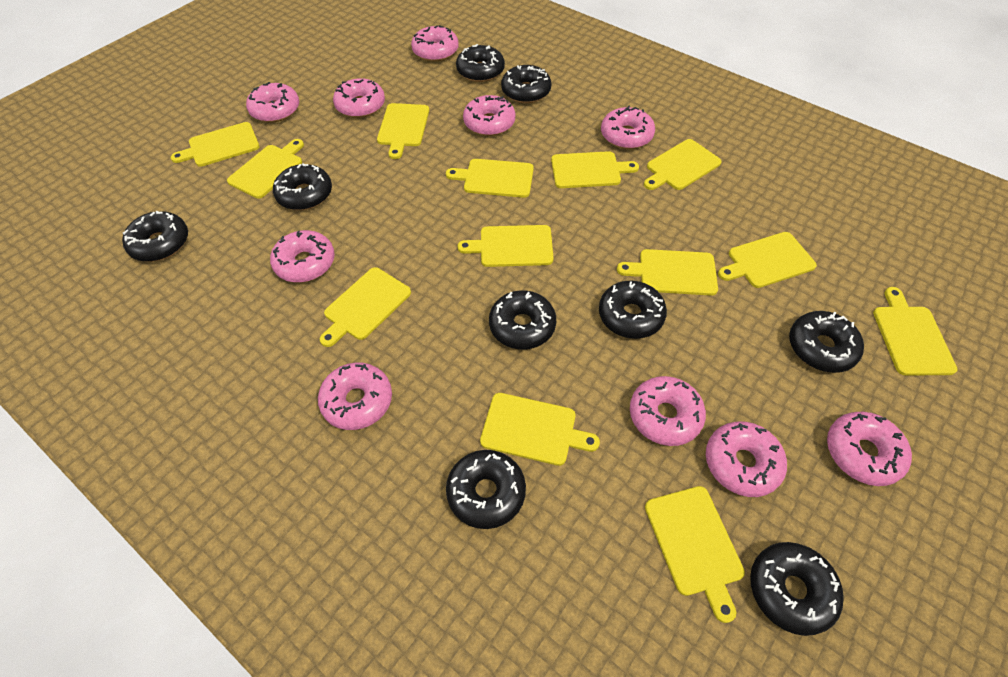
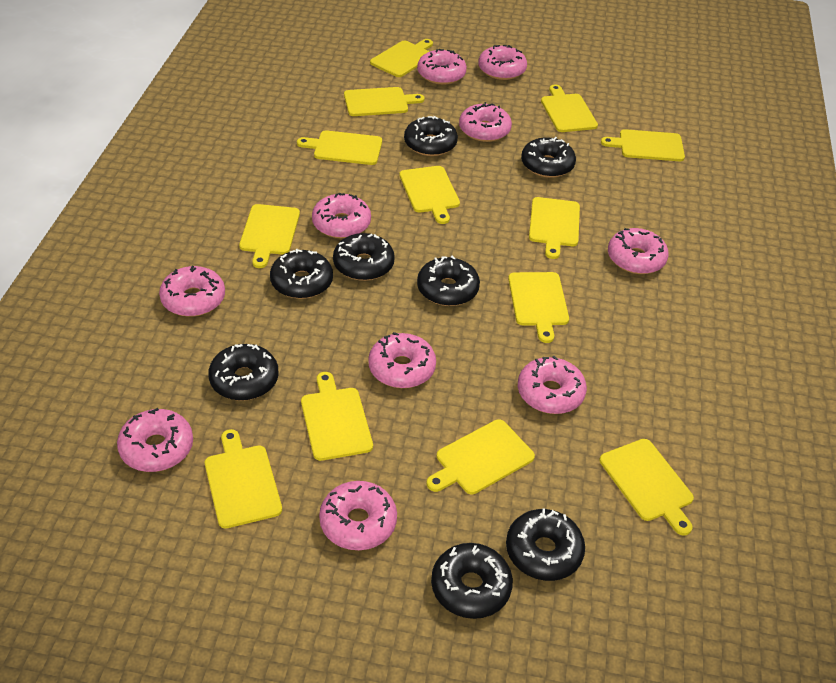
black donut: 9 -> 8

